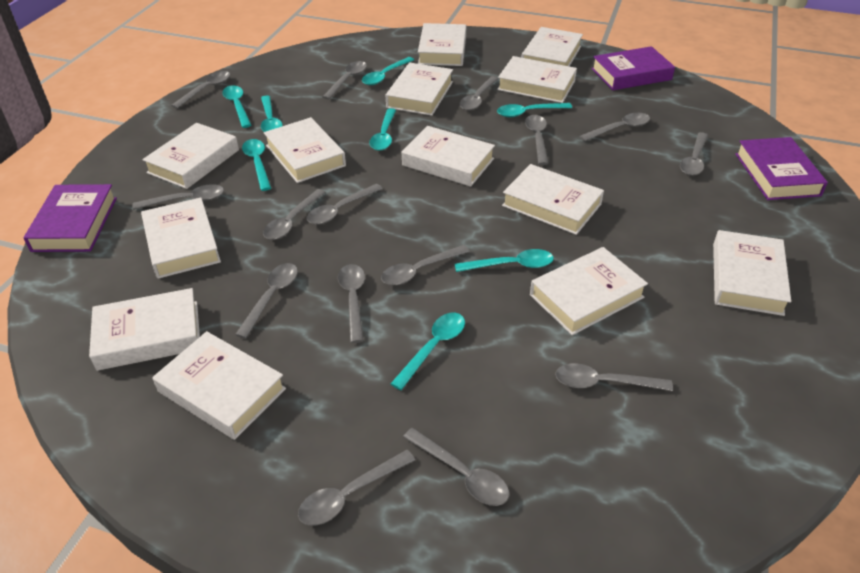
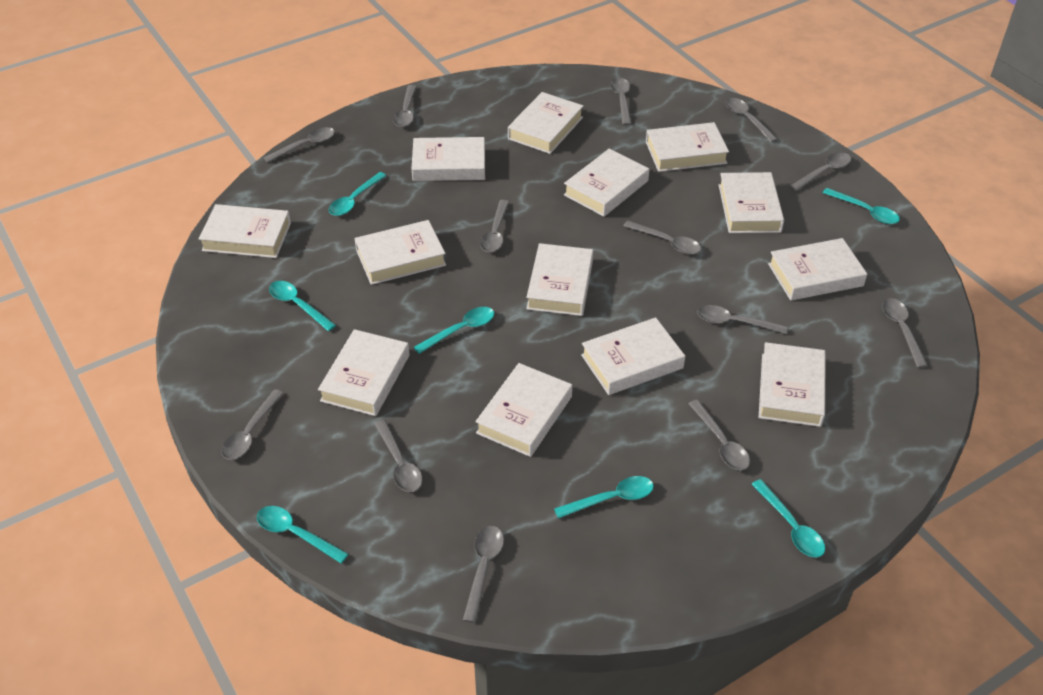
grey spoon: 15 -> 13
purple book: 3 -> 0
turquoise spoon: 8 -> 7

